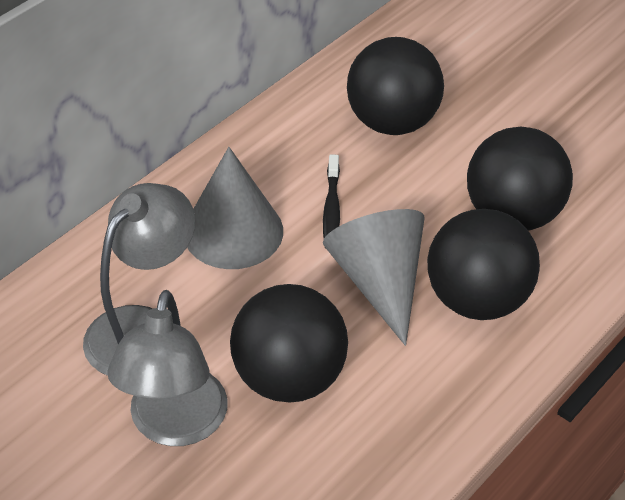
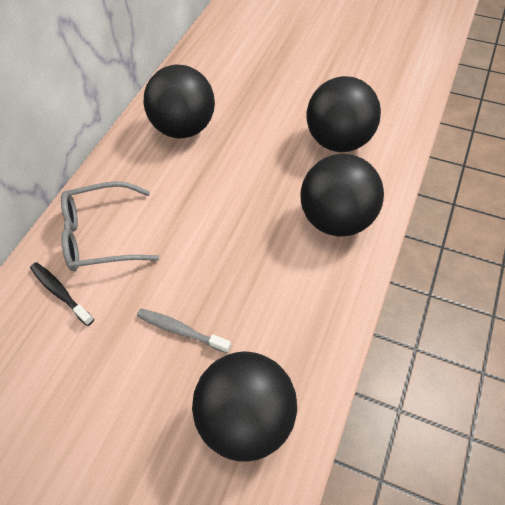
grey cone: 2 -> 0
grey glasses: 0 -> 1
grey lamp: 2 -> 0
grey toothbrush: 0 -> 1

